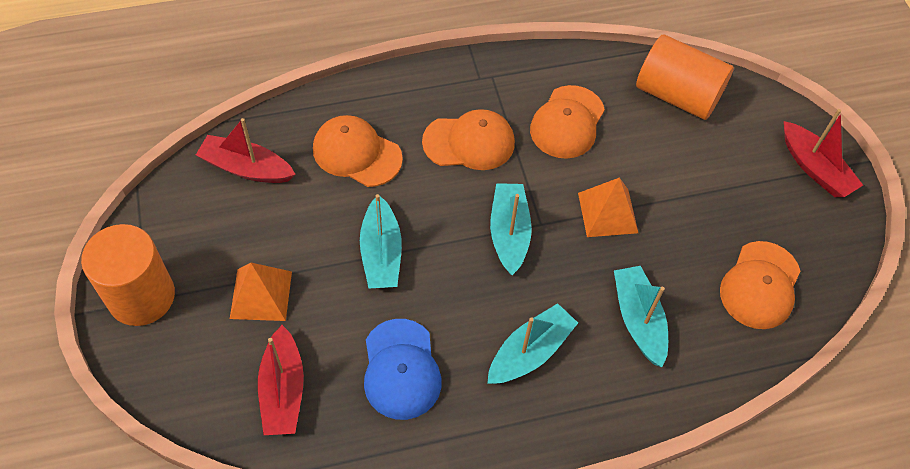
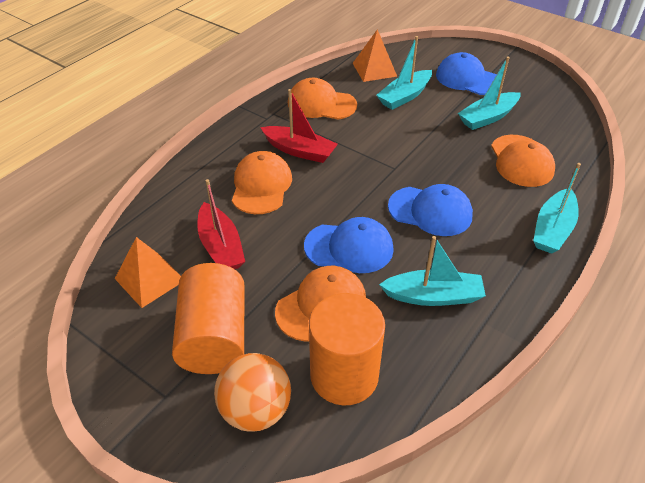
blue cap: 1 -> 3
orange ball: 0 -> 1
red boat: 3 -> 2

